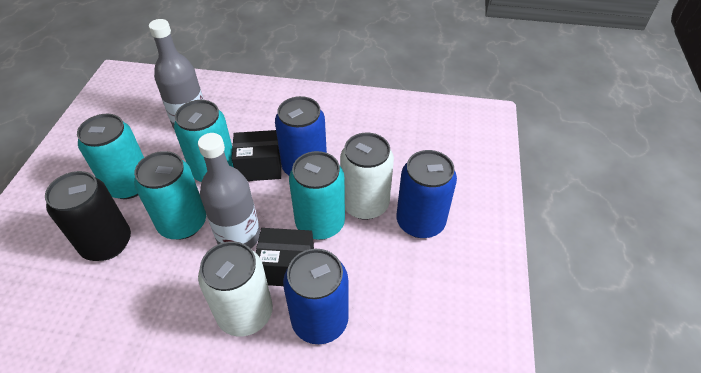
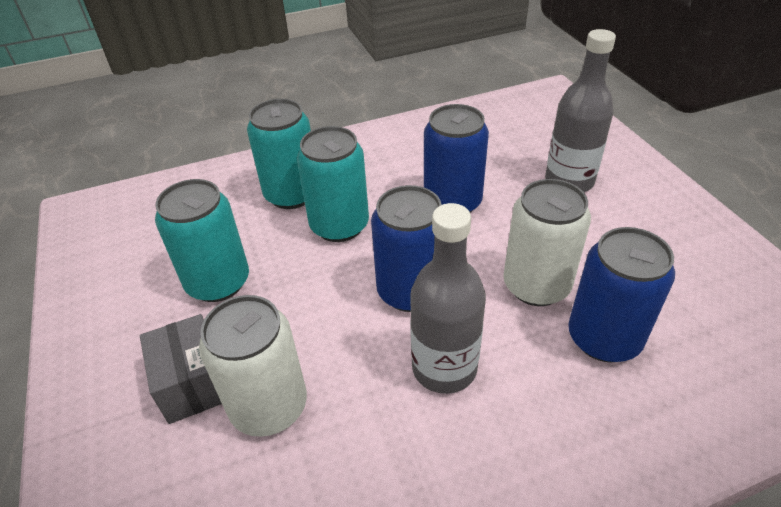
black box: 2 -> 0
black can: 1 -> 0
grey box: 0 -> 1
turquoise can: 4 -> 3

